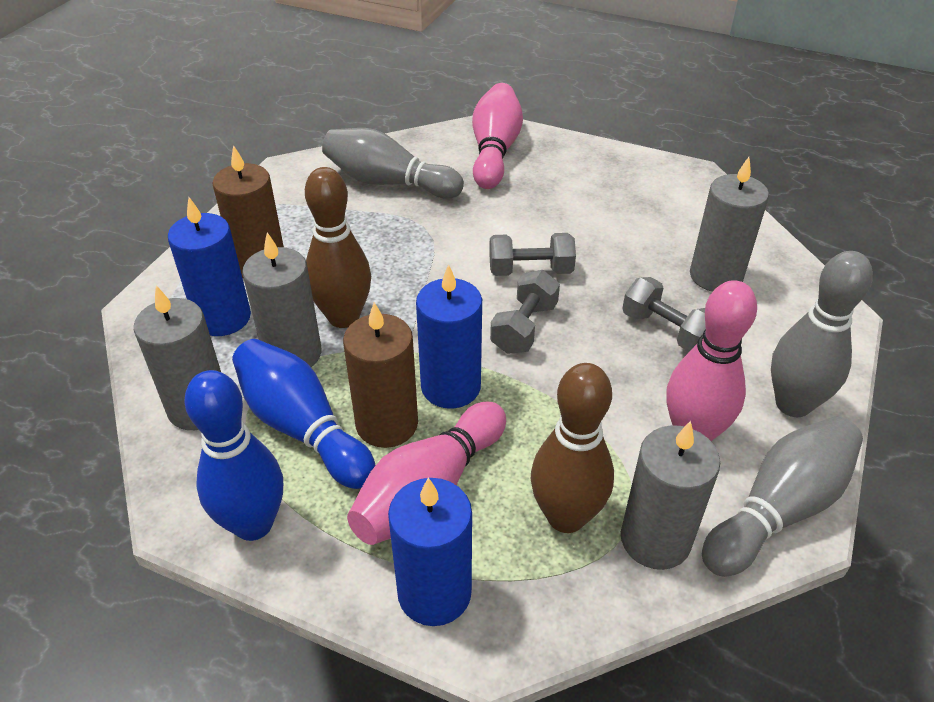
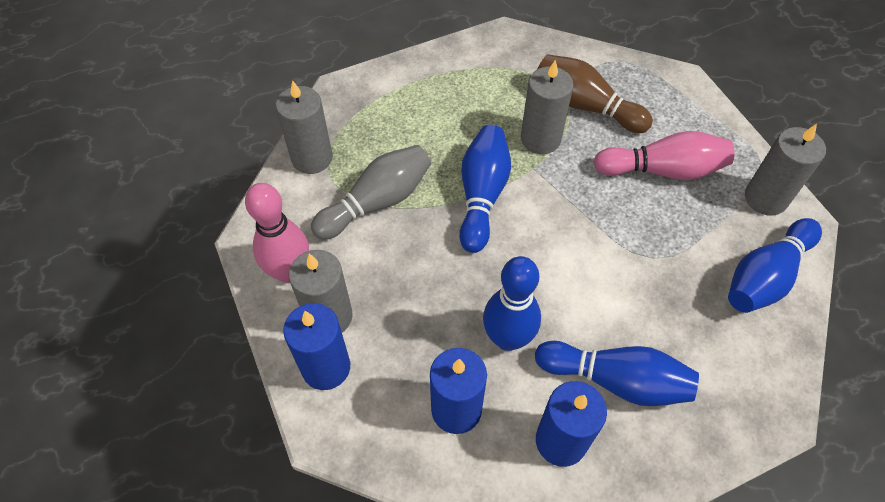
blue bowling pin: 2 -> 4
brown bowling pin: 2 -> 1
brown candle: 2 -> 0
grey bowling pin: 3 -> 1
grey dumbbell: 3 -> 0
pink bowling pin: 3 -> 2

